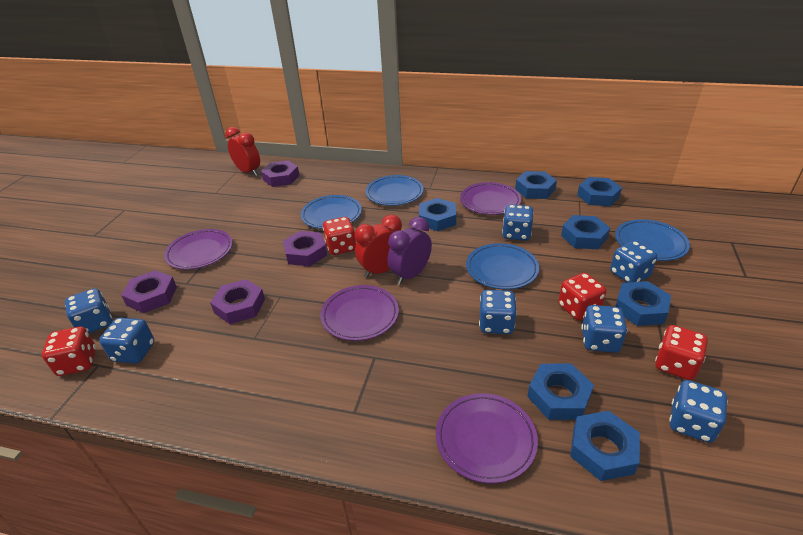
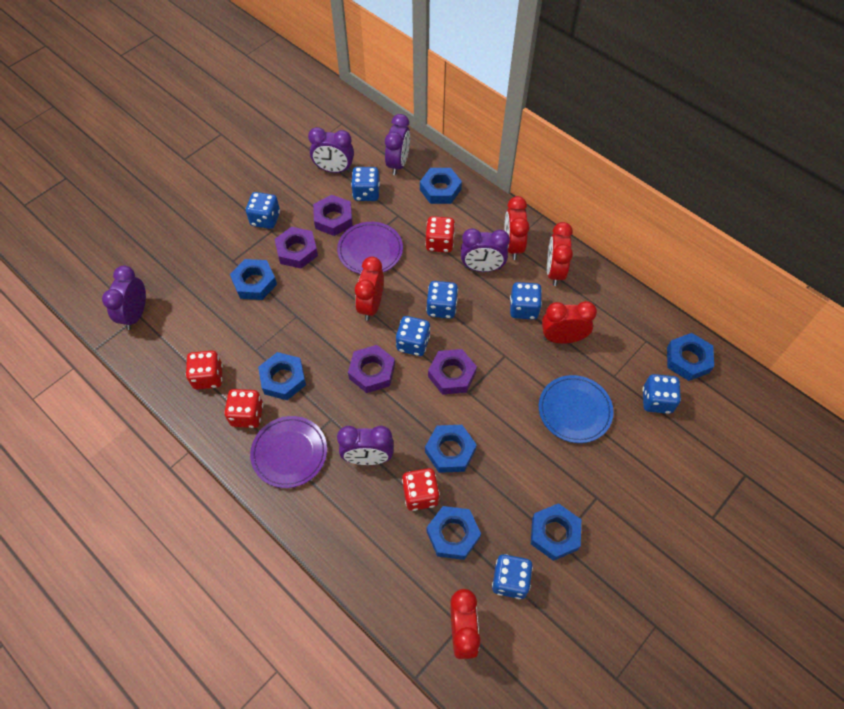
blue plate: 4 -> 1
purple clock: 1 -> 5
purple plate: 4 -> 2
red clock: 2 -> 5

